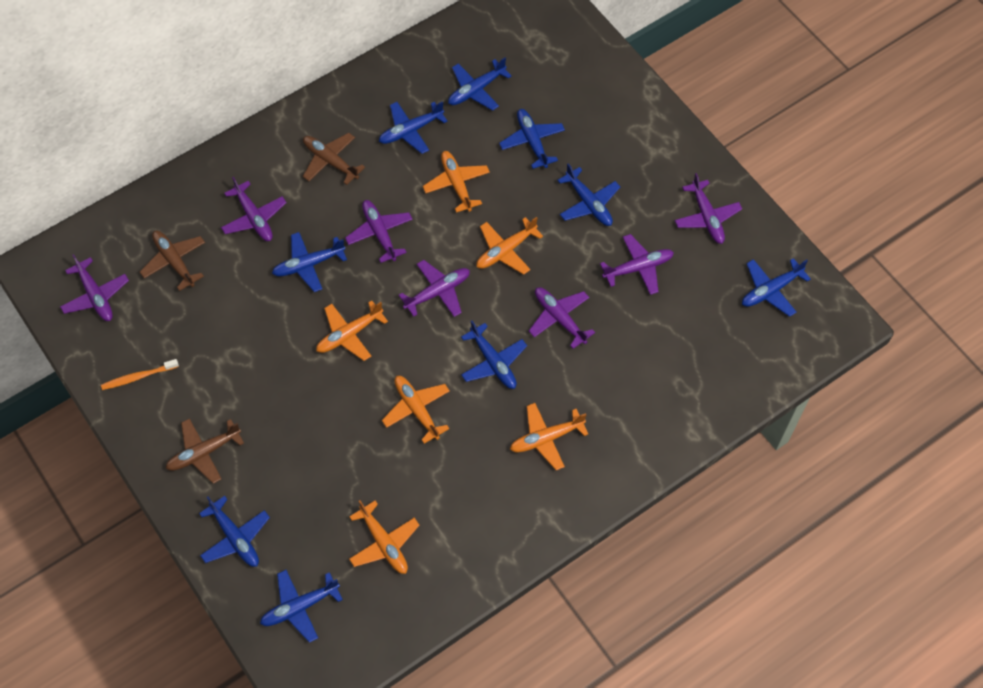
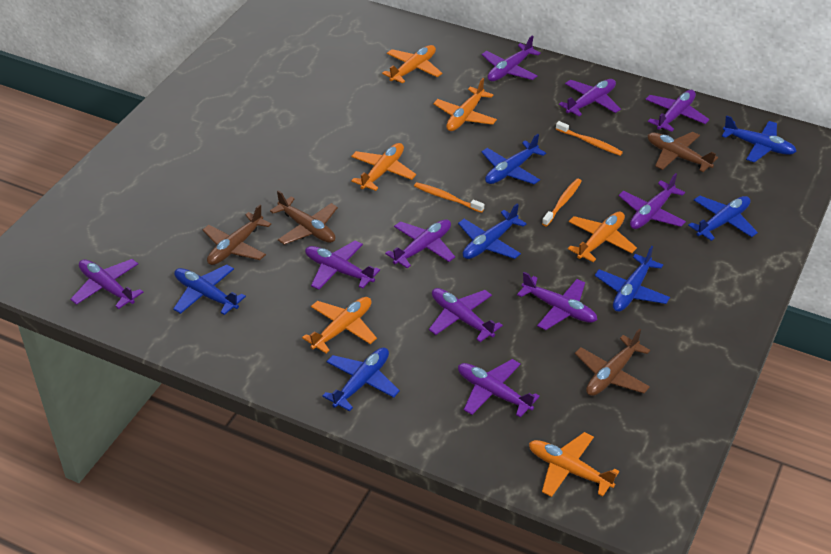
blue plane: 9 -> 7
brown plane: 3 -> 4
orange toothbrush: 1 -> 3
purple plane: 7 -> 10

